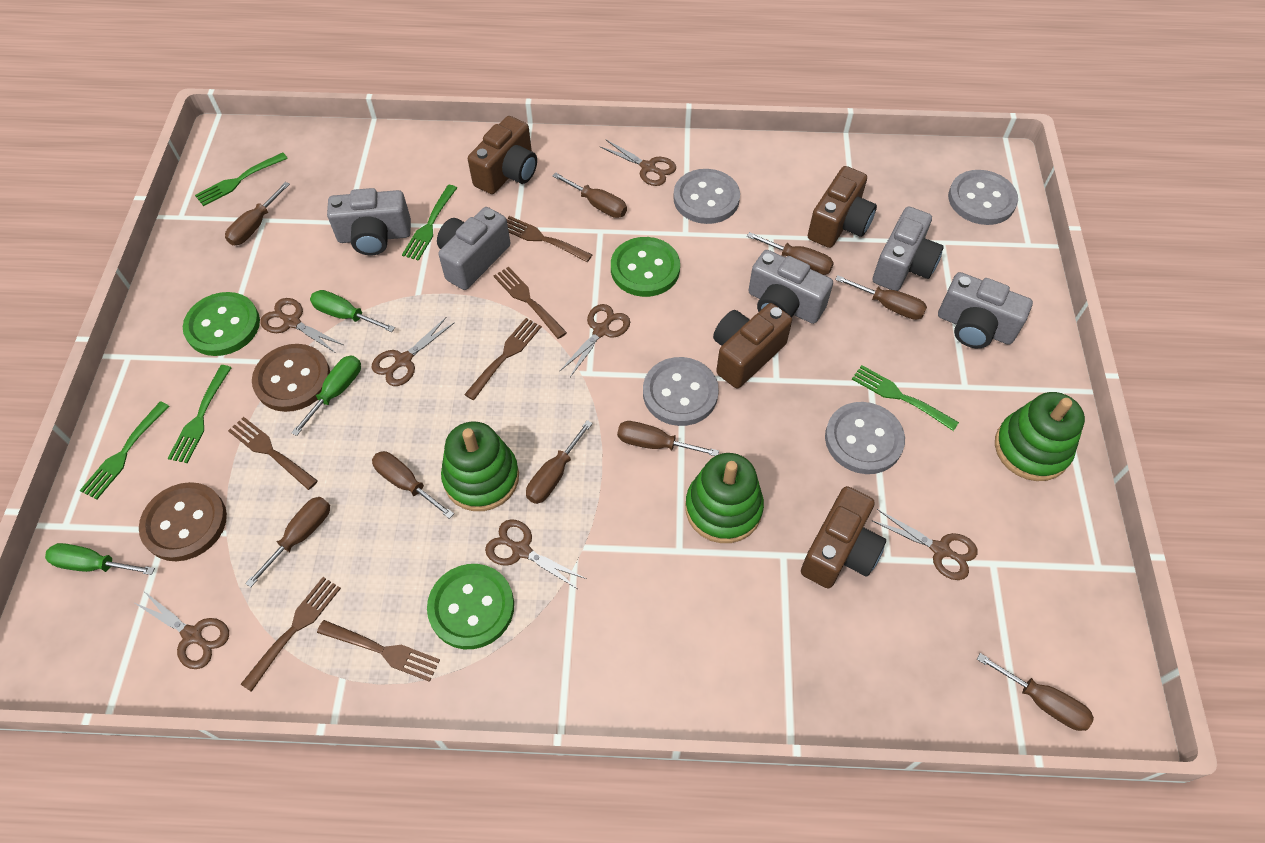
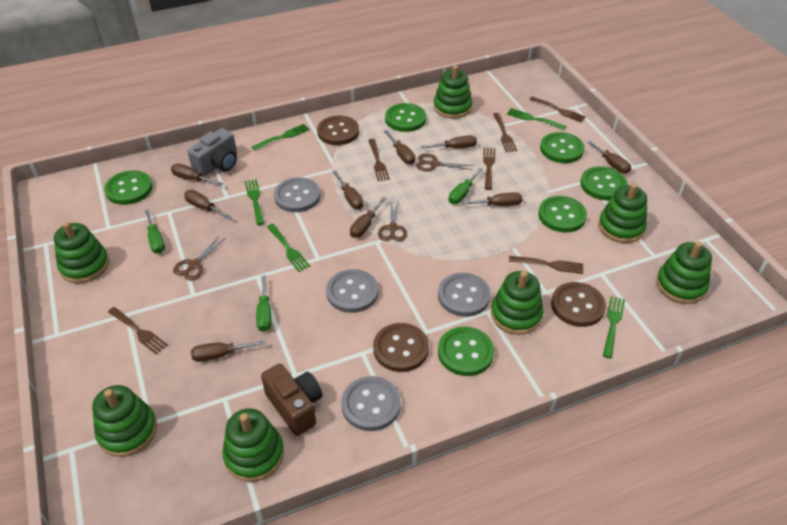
brown button: 2 -> 3
brown camera: 4 -> 1
brown scissors: 7 -> 3
green button: 3 -> 6
green stacking toy: 3 -> 7
grey camera: 5 -> 1

